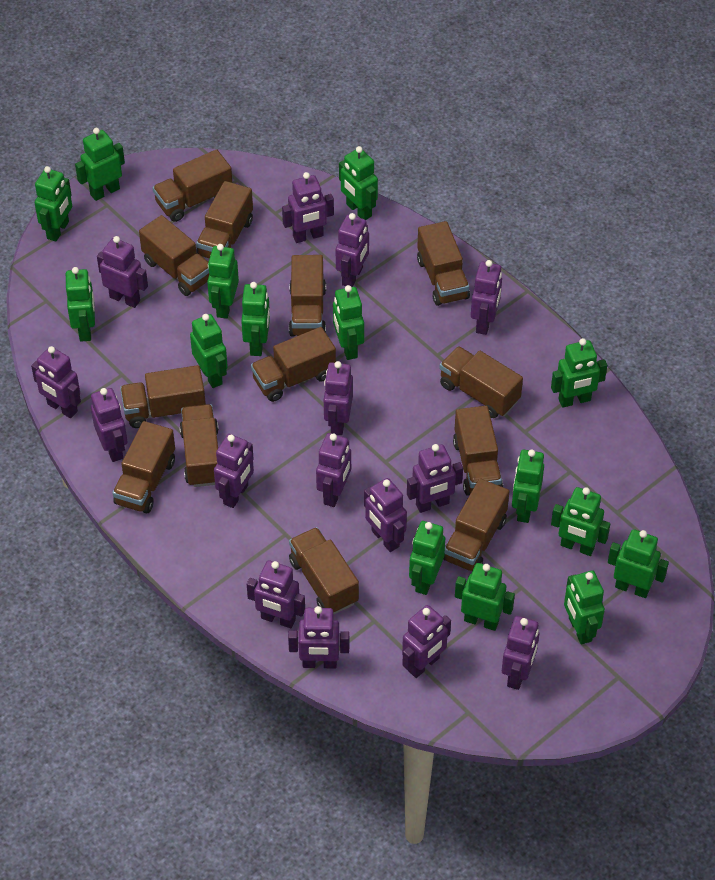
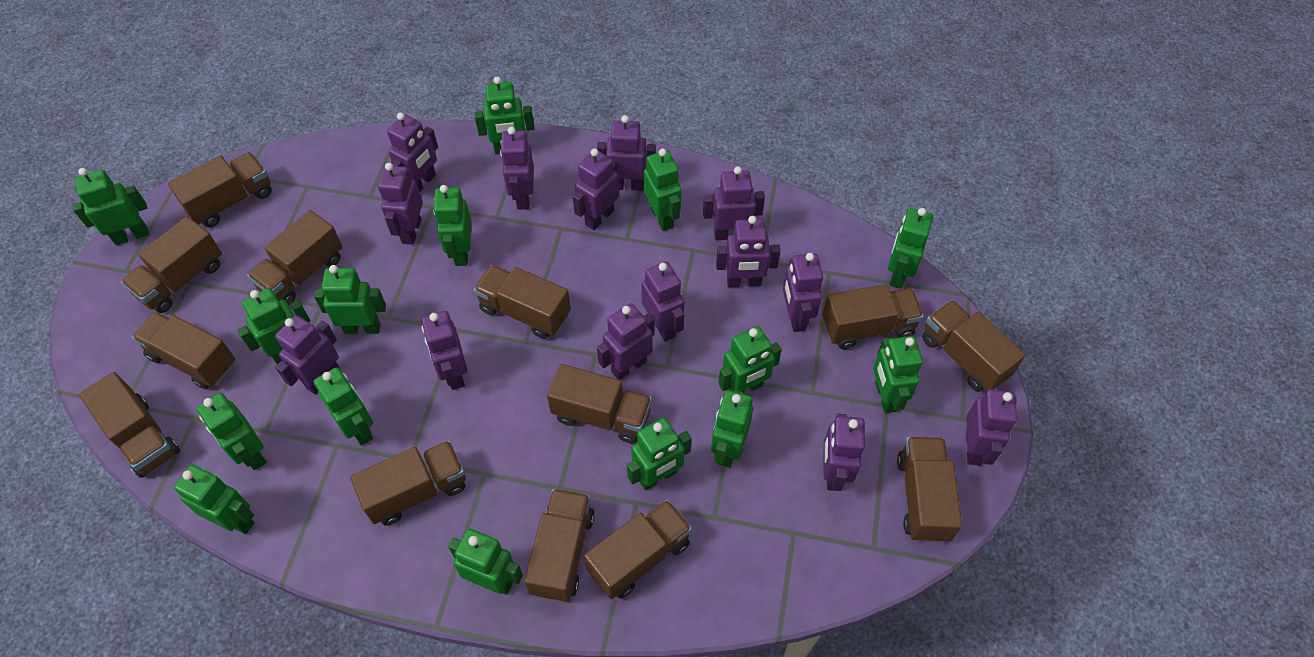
purple robot: 15 -> 14

